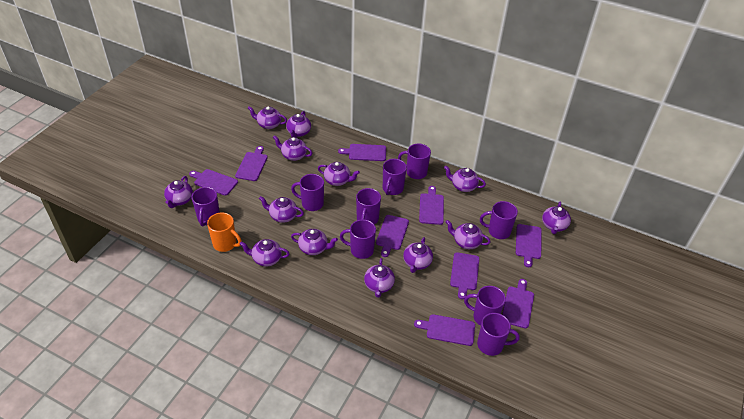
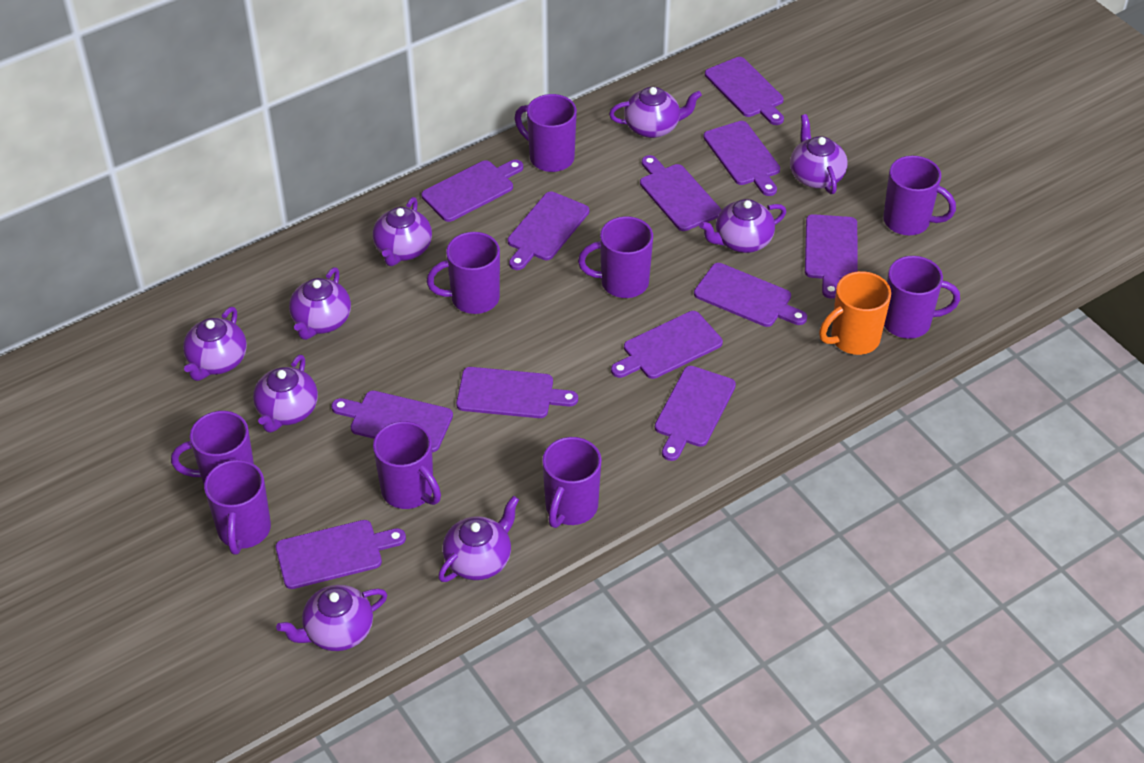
purple cutting board: 9 -> 12
purple teapot: 13 -> 9

